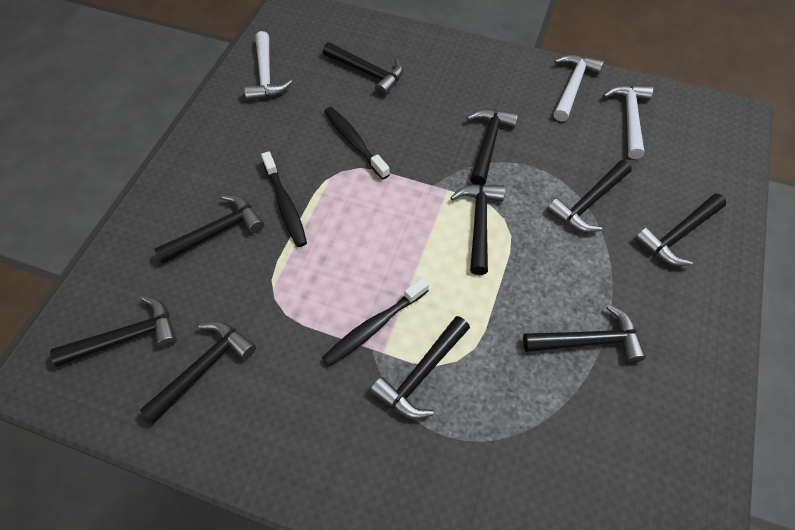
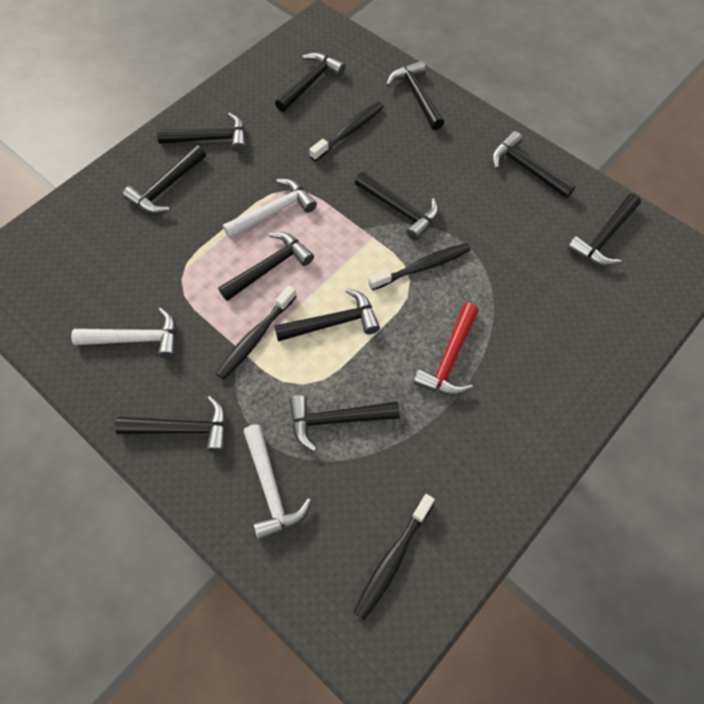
black hammer: 10 -> 11
black toothbrush: 3 -> 4
red hammer: 0 -> 1

